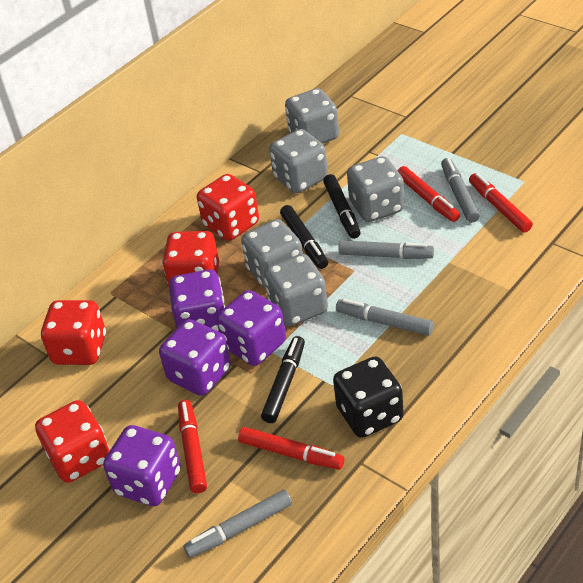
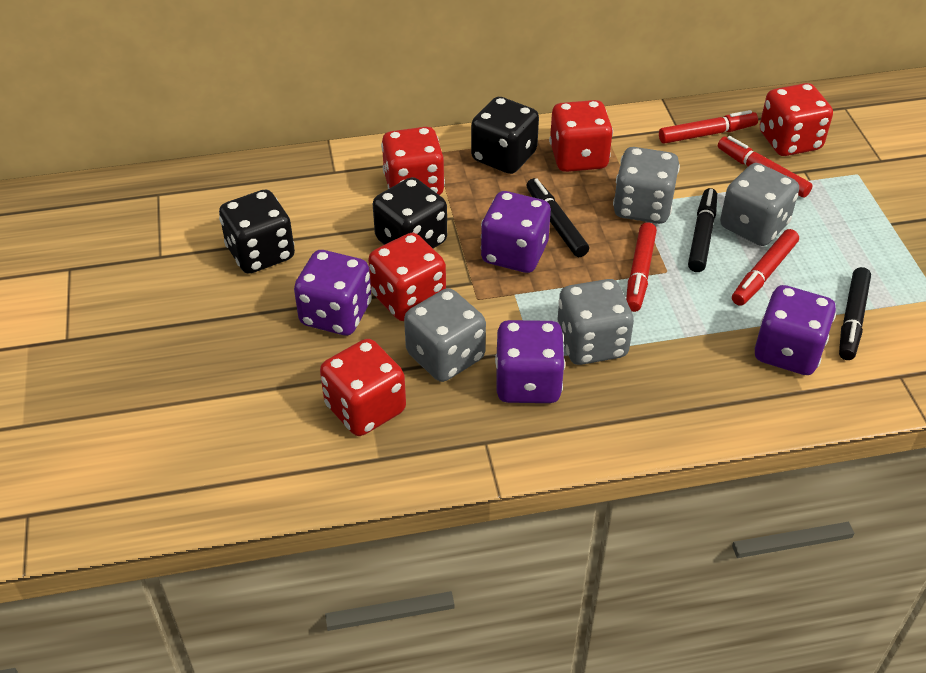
black dice: 1 -> 3
grey dice: 5 -> 4
grey marker: 4 -> 0
red dice: 4 -> 5

